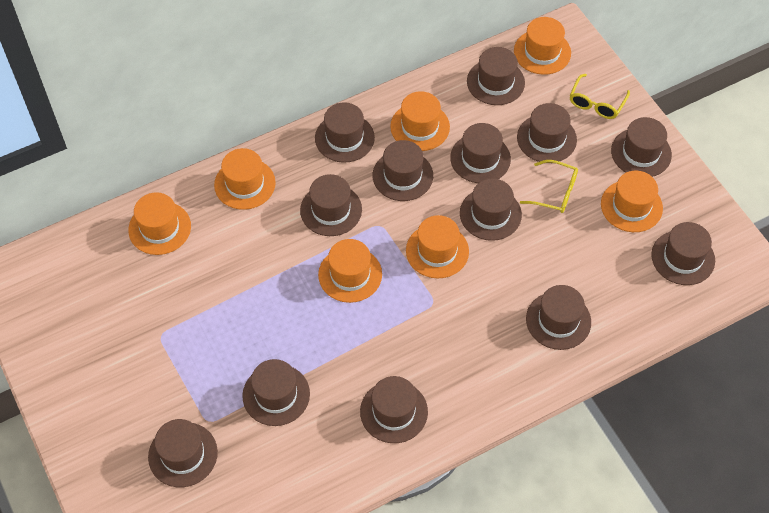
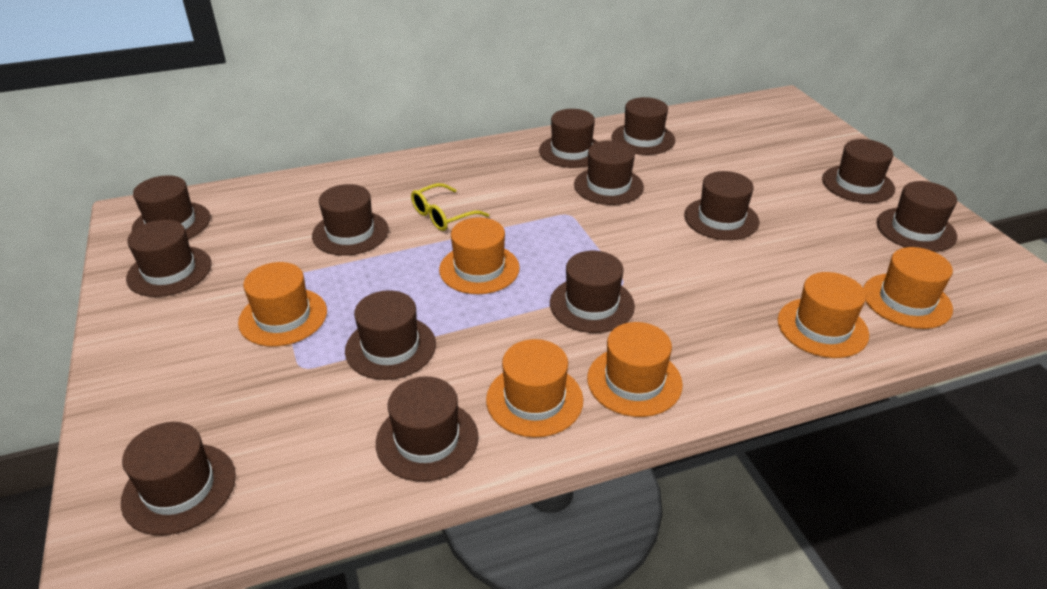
orange hat: 7 -> 6
yellow glasses: 2 -> 1

